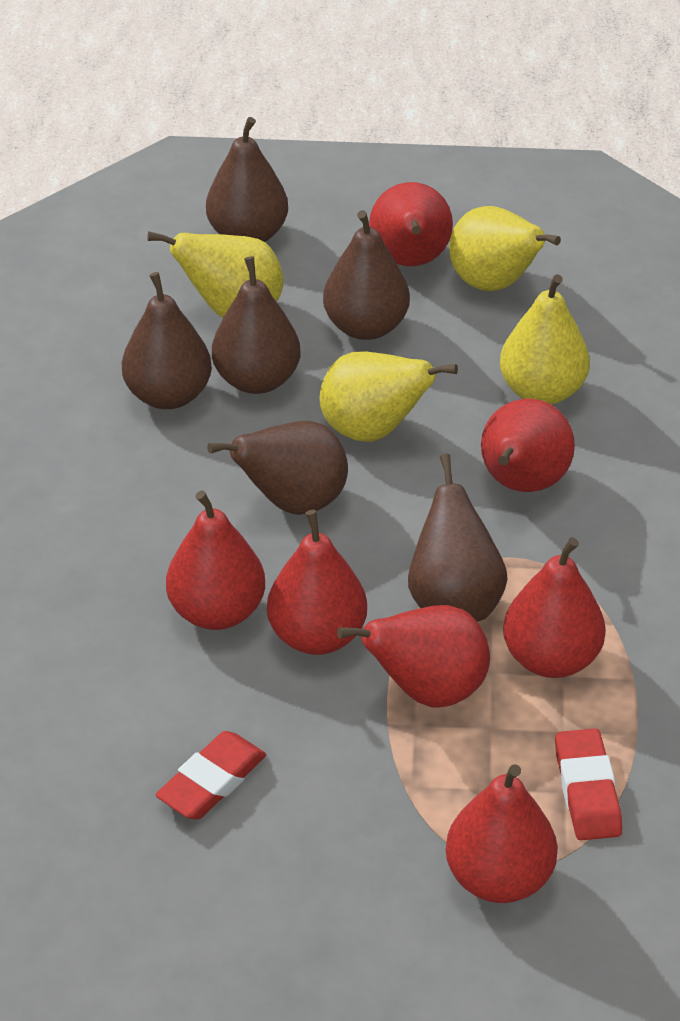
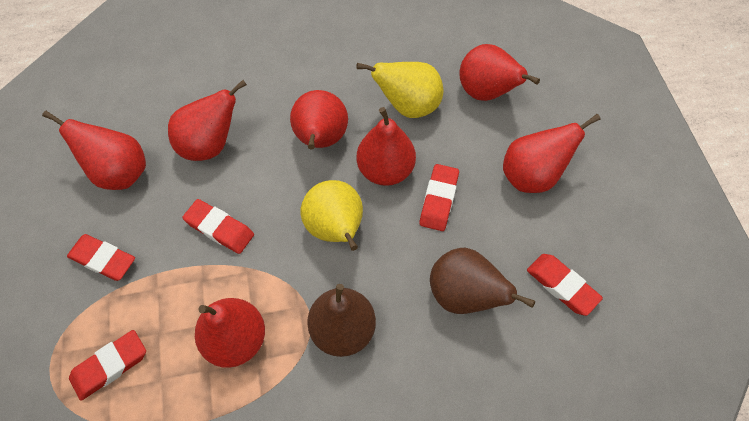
brown pear: 6 -> 2
red eraser: 2 -> 5
yellow pear: 4 -> 2

